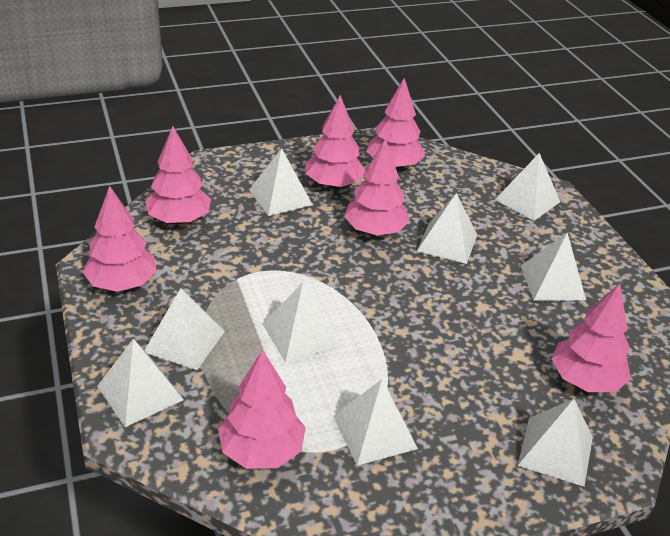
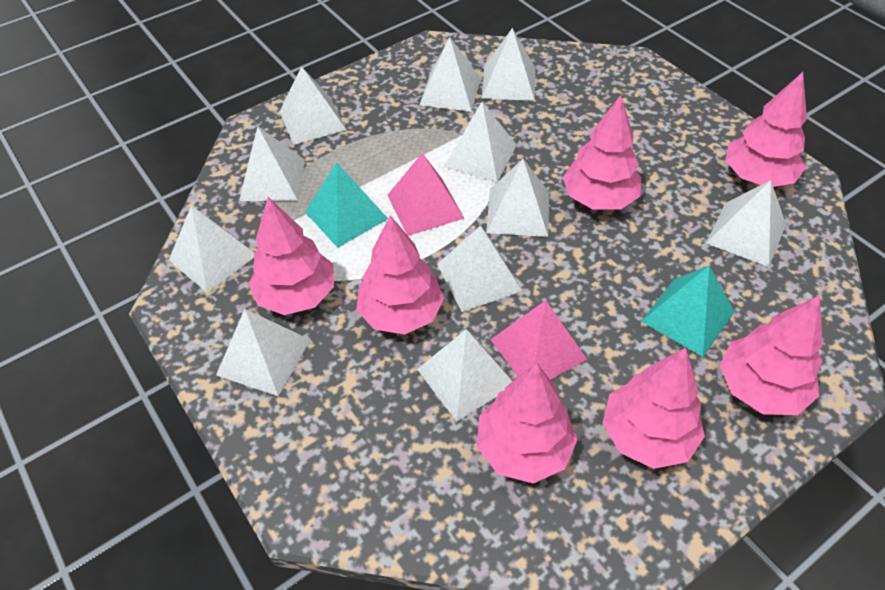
pink pyramid: 0 -> 2
turquoise pyramid: 0 -> 2
white pyramid: 9 -> 11

